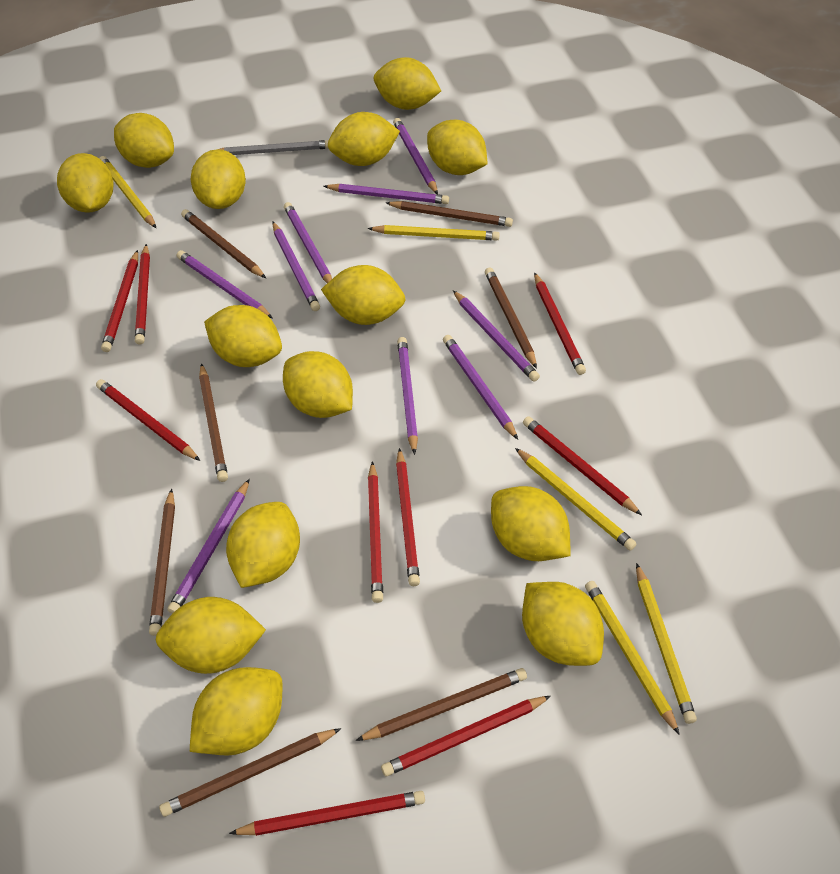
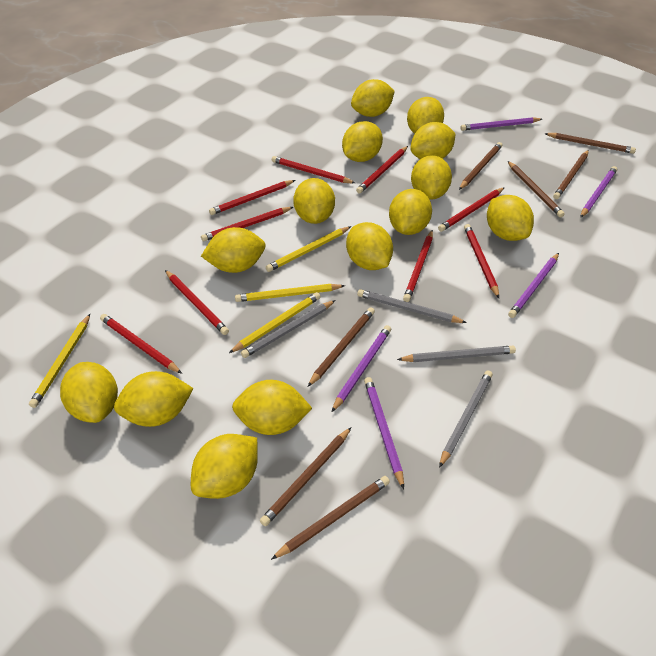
grey pencil: 1 -> 4
purple pencil: 9 -> 5
yellow pencil: 5 -> 4

